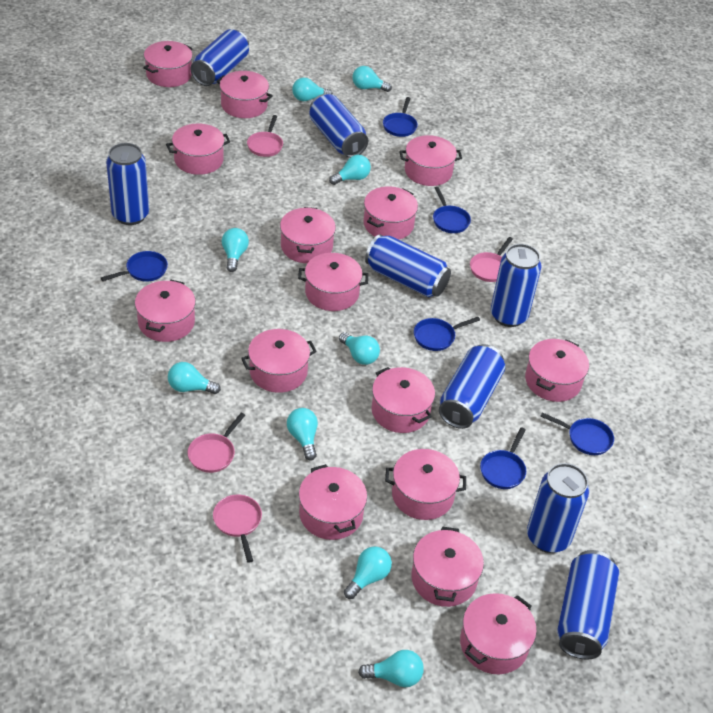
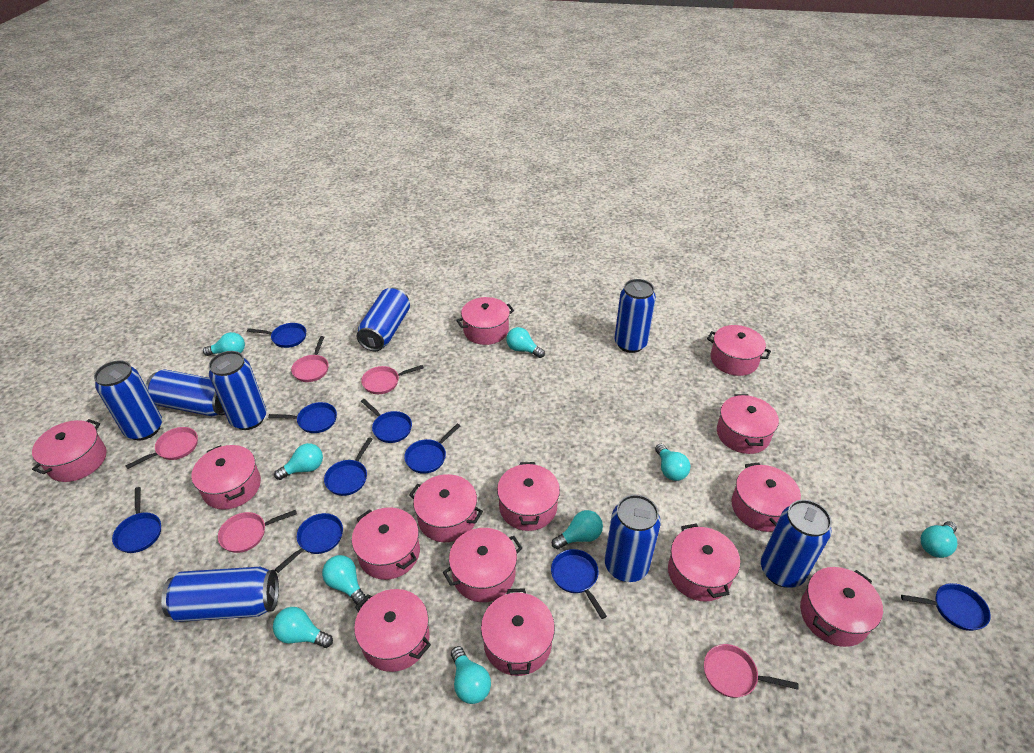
blue pan: 6 -> 9
pink pan: 4 -> 5
pink pot: 15 -> 14

